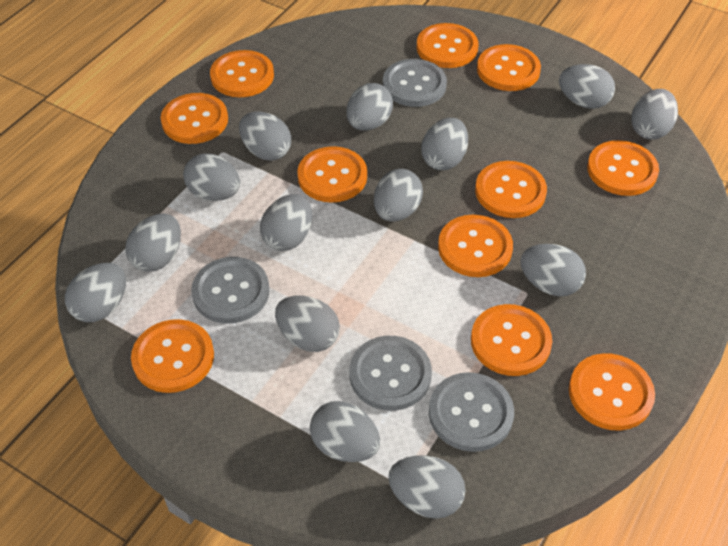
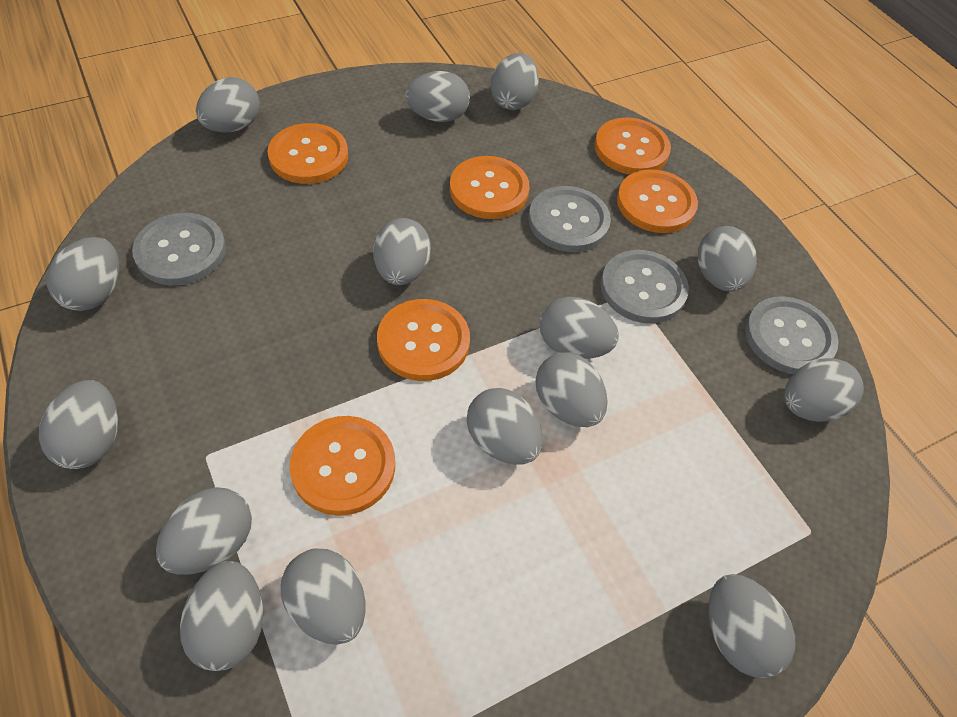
grey egg: 14 -> 15
orange button: 11 -> 6

